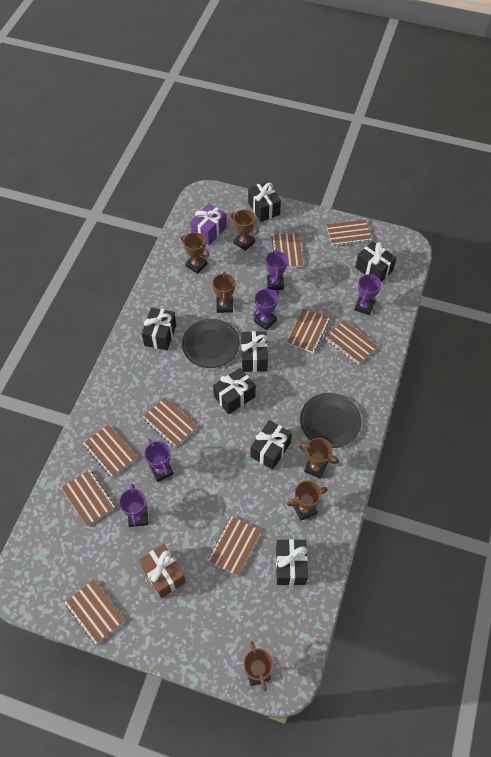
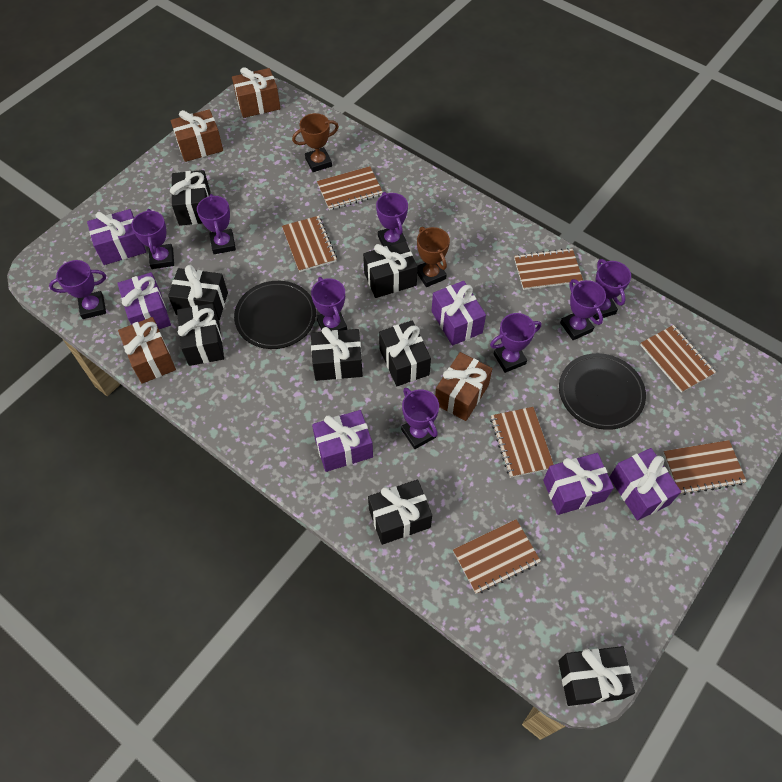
black gift: 7 -> 8
brown gift: 1 -> 4
brown notebook: 9 -> 7
brown trophy: 6 -> 2
purple gift: 1 -> 6
purple trophy: 5 -> 9

